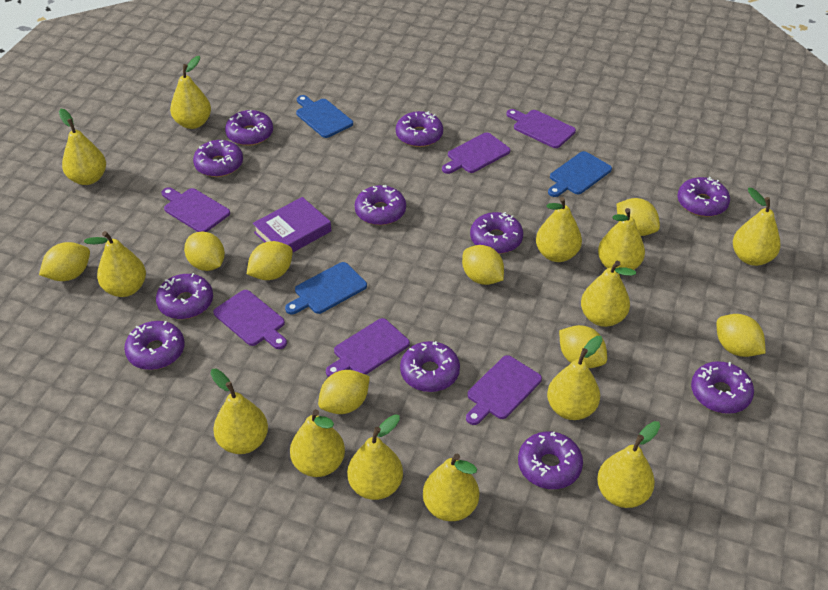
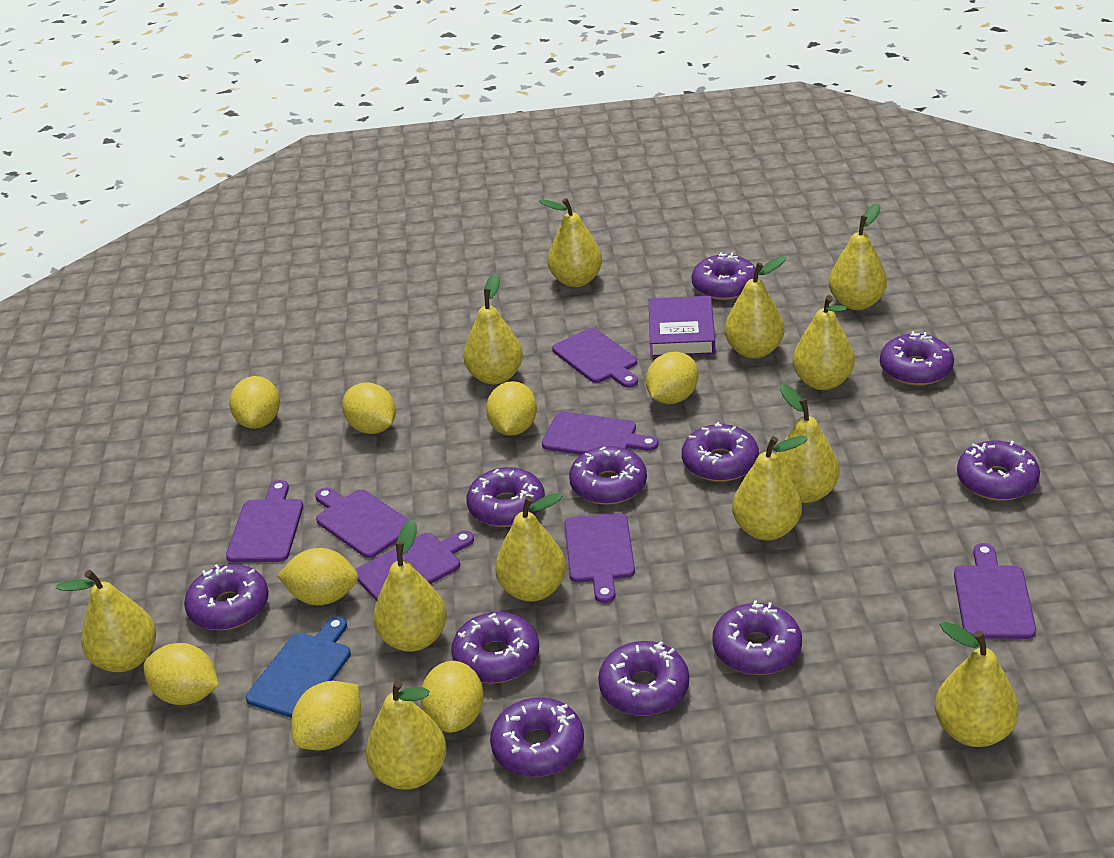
blue cutting board: 3 -> 1
purple cutting board: 6 -> 7
yellow pear: 13 -> 12

